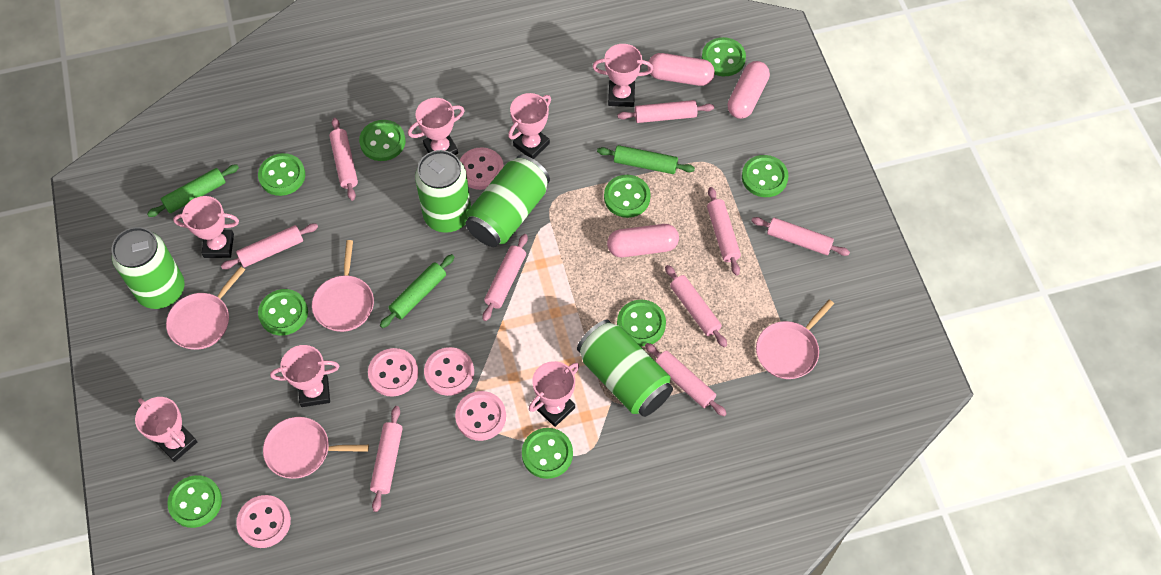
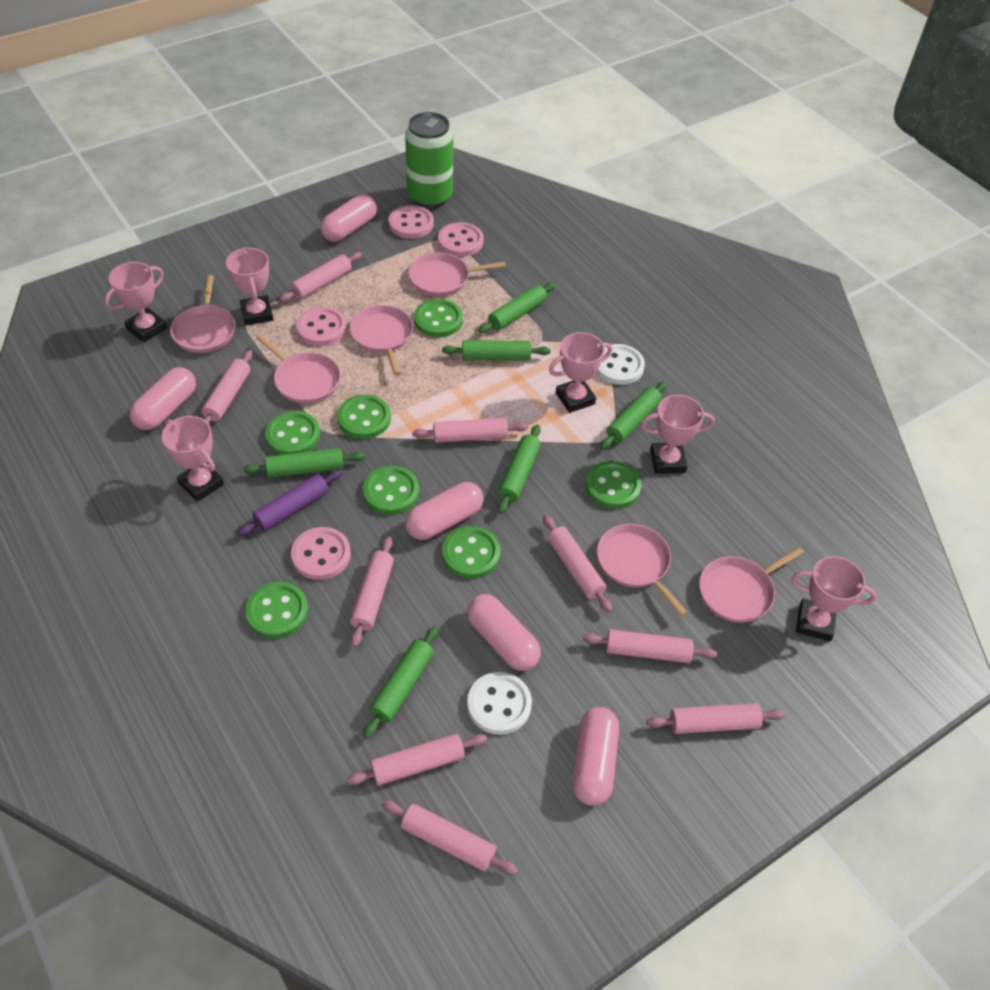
green button: 9 -> 7
green can: 4 -> 1
green rolling pin: 3 -> 6
pink button: 5 -> 4
pink capsule: 3 -> 5
pink pan: 4 -> 6
pink trophy: 7 -> 6
purple rolling pin: 0 -> 1
white button: 0 -> 2

